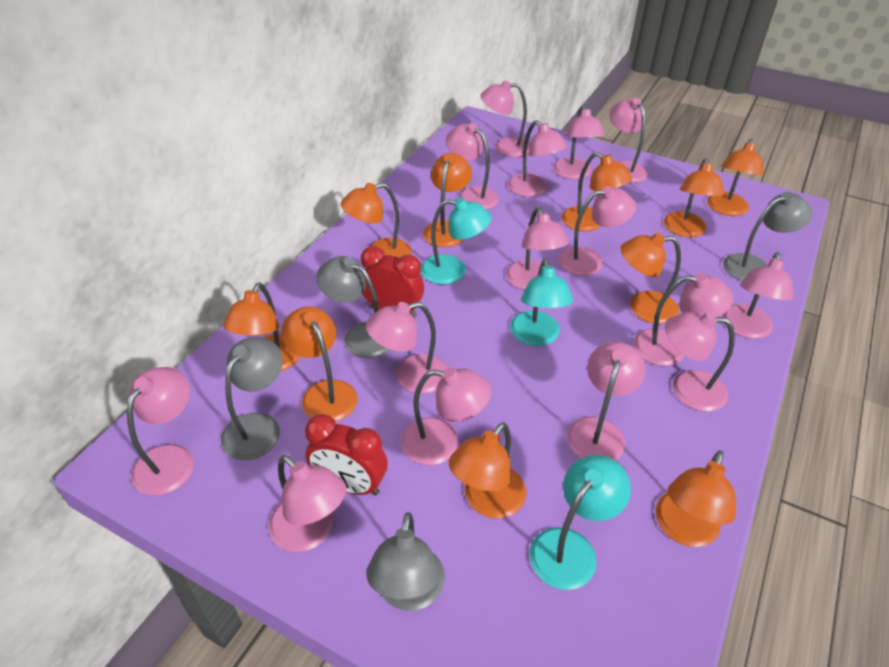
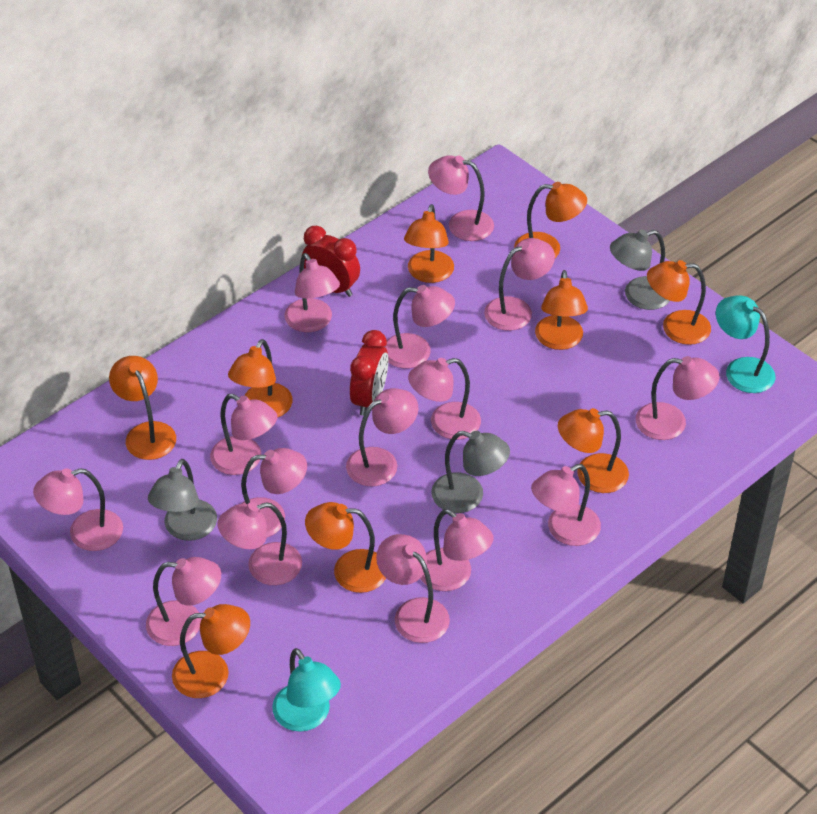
grey lamp: 4 -> 3
orange lamp: 10 -> 9
turquoise lamp: 3 -> 2

